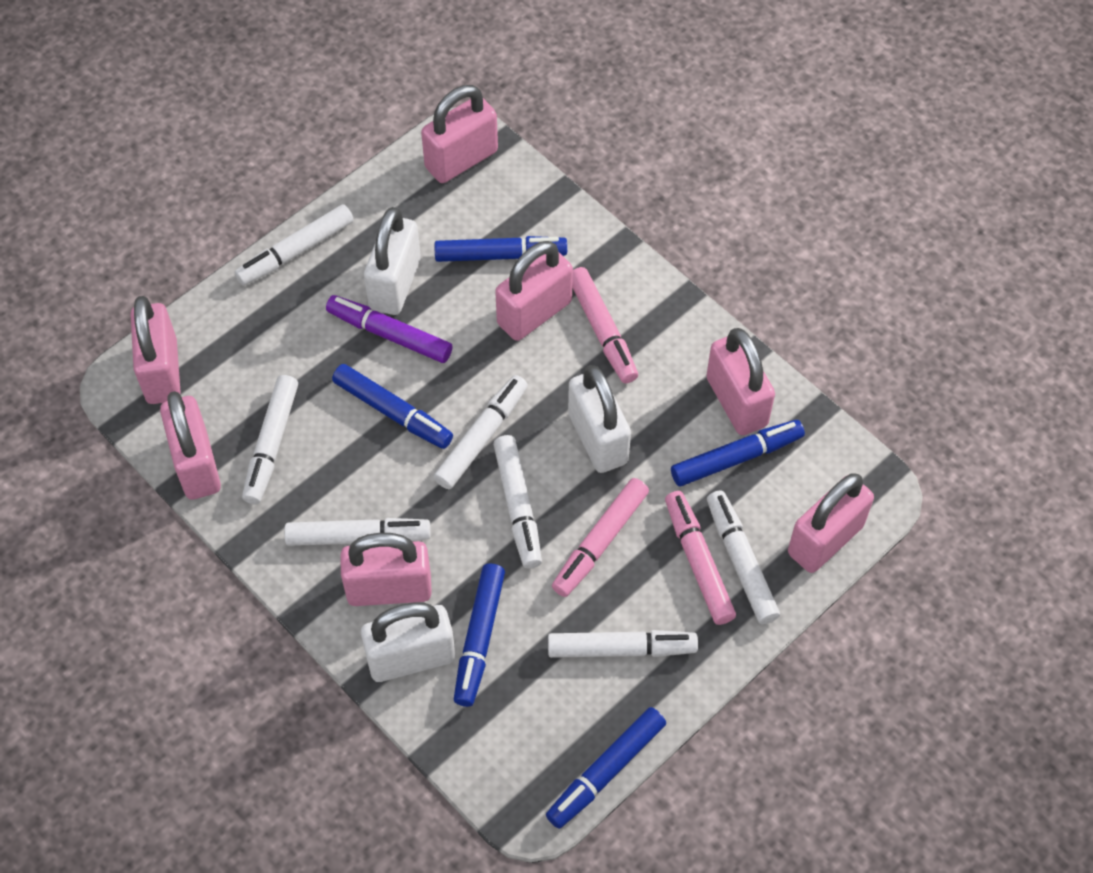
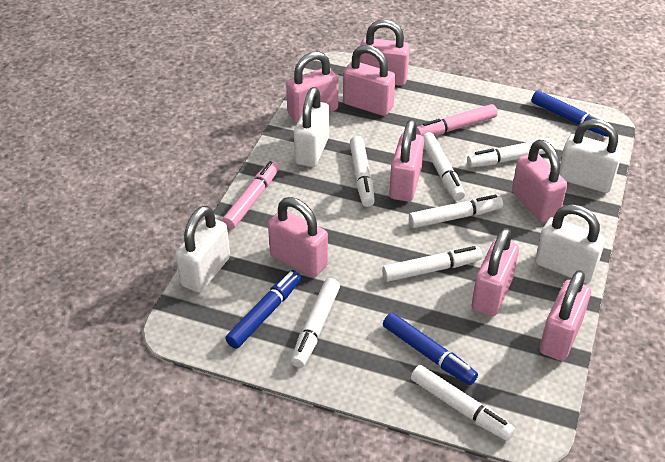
blue marker: 5 -> 3
pink marker: 3 -> 2
pink padlock: 7 -> 8
purple marker: 1 -> 0
white padlock: 3 -> 4

